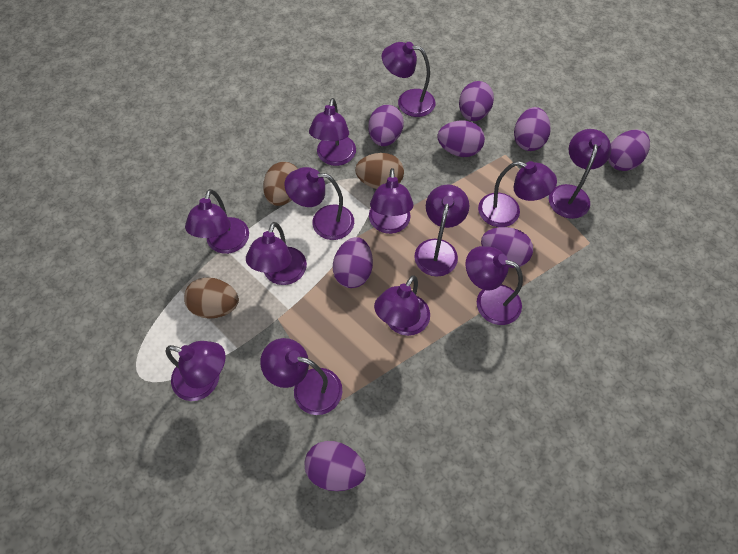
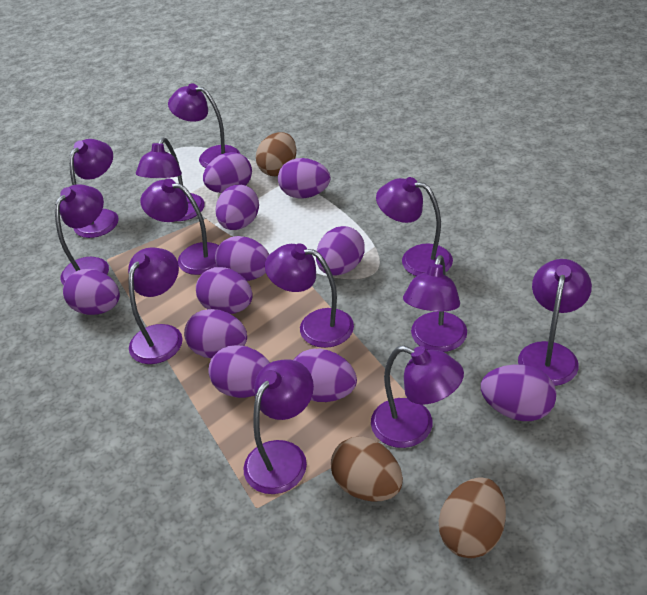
purple egg: 8 -> 11
purple lamp: 13 -> 12

